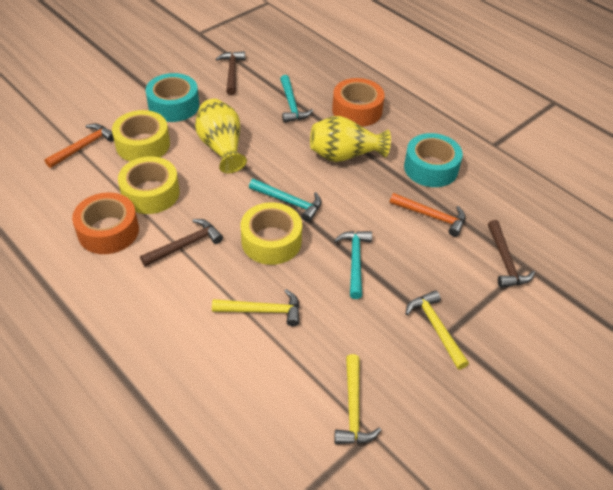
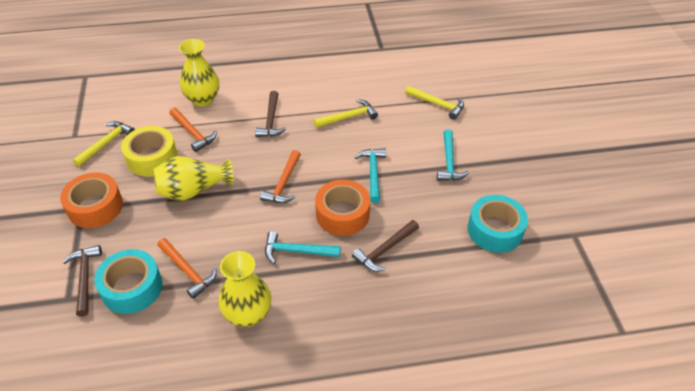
orange hammer: 2 -> 3
yellow tape: 3 -> 1
yellow vase: 2 -> 3

